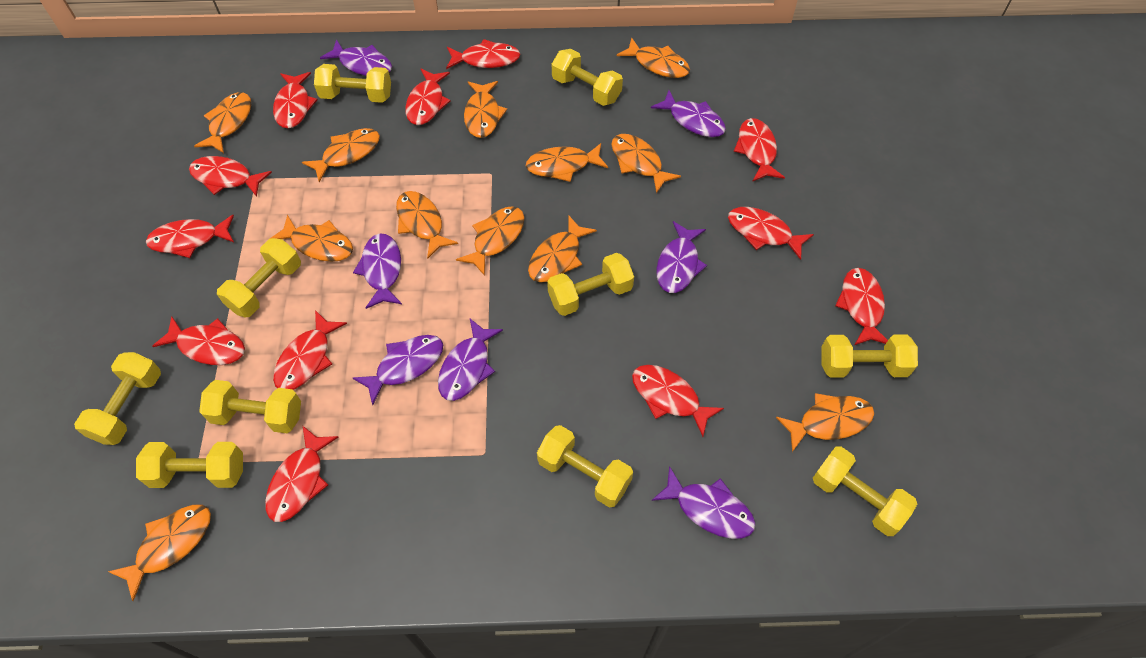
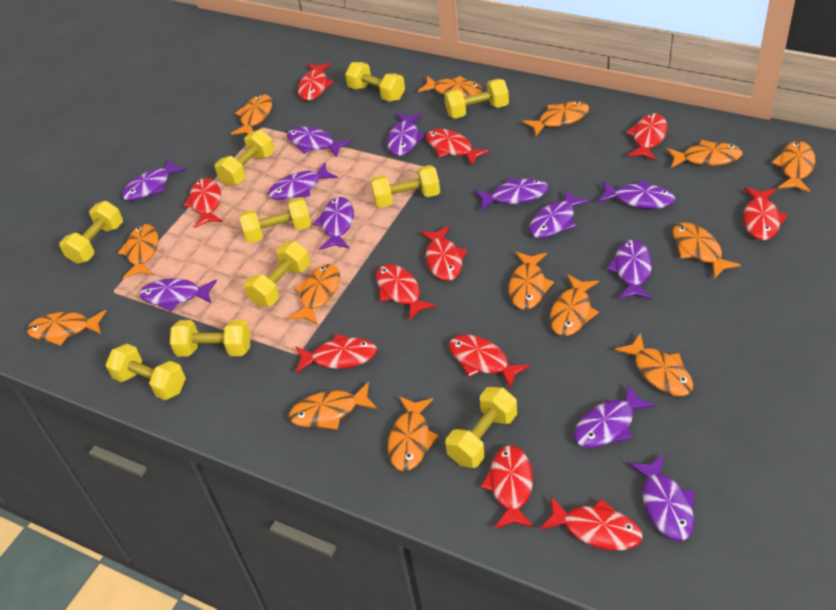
orange fish: 12 -> 14
purple fish: 7 -> 12
red fish: 12 -> 11

